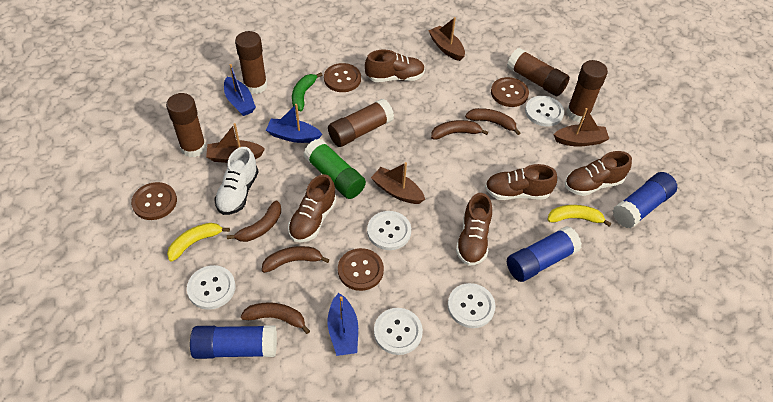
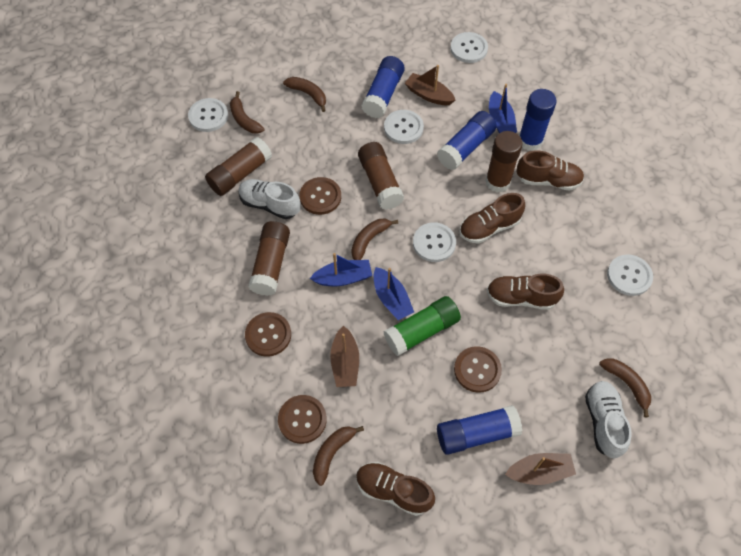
blue glue stick: 3 -> 4
brown boat: 4 -> 3
brown glue stick: 5 -> 4
brown shoe: 5 -> 4
green banana: 1 -> 0
white shoe: 1 -> 2
yellow banana: 2 -> 0

